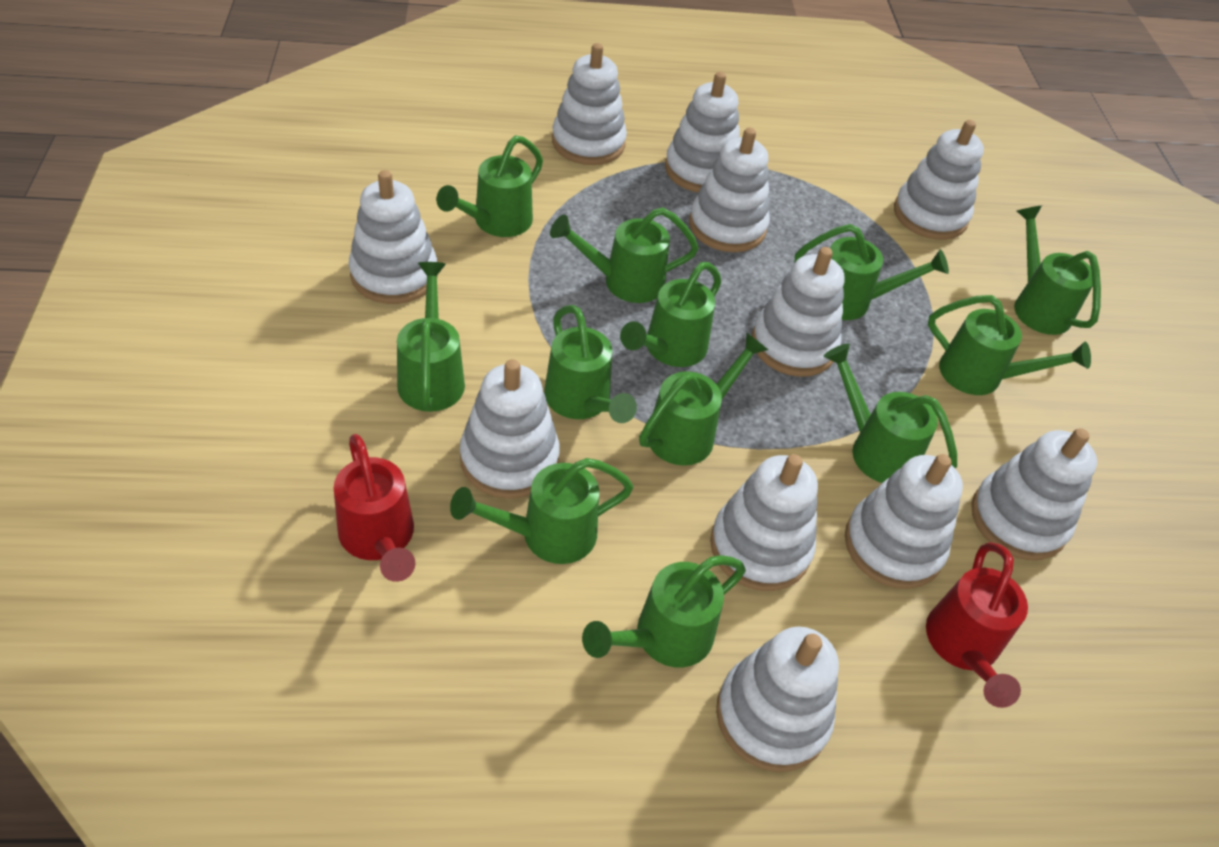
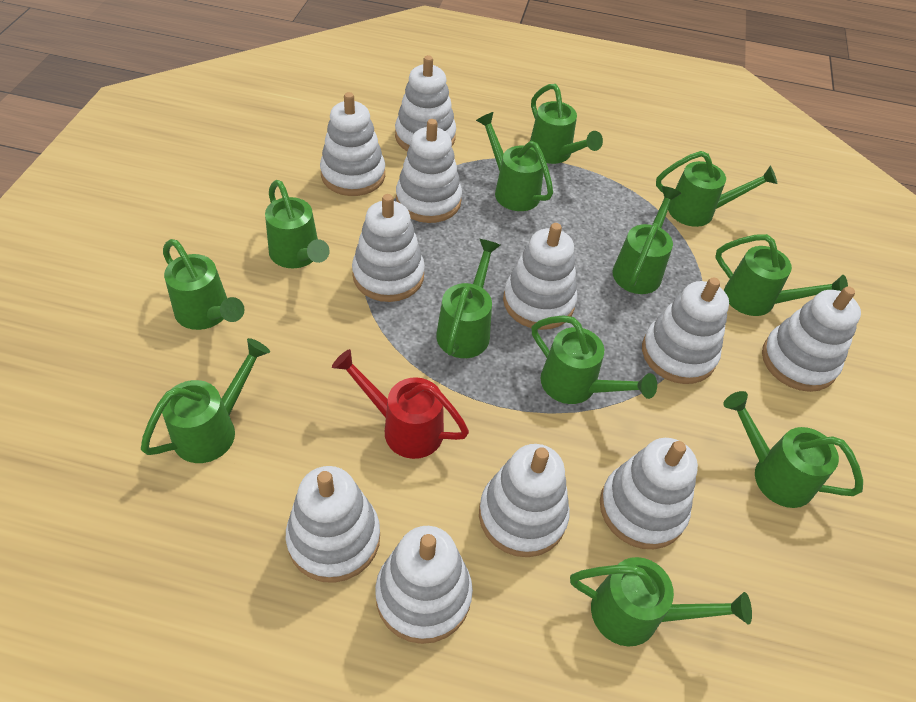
red watering can: 2 -> 1

